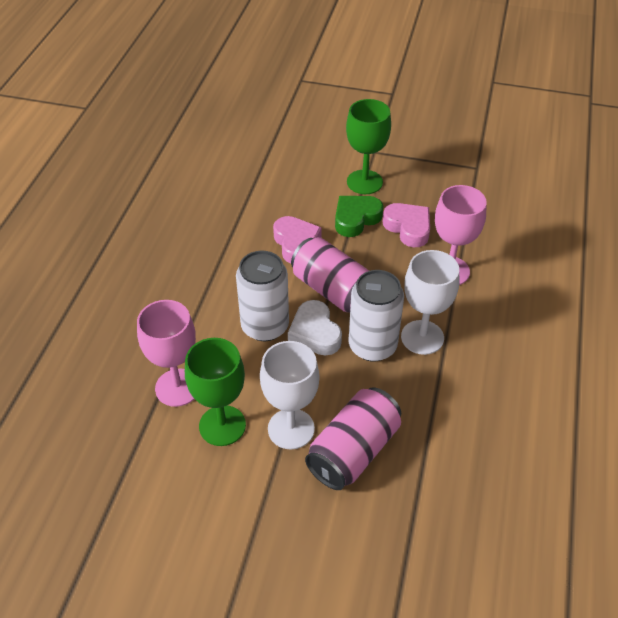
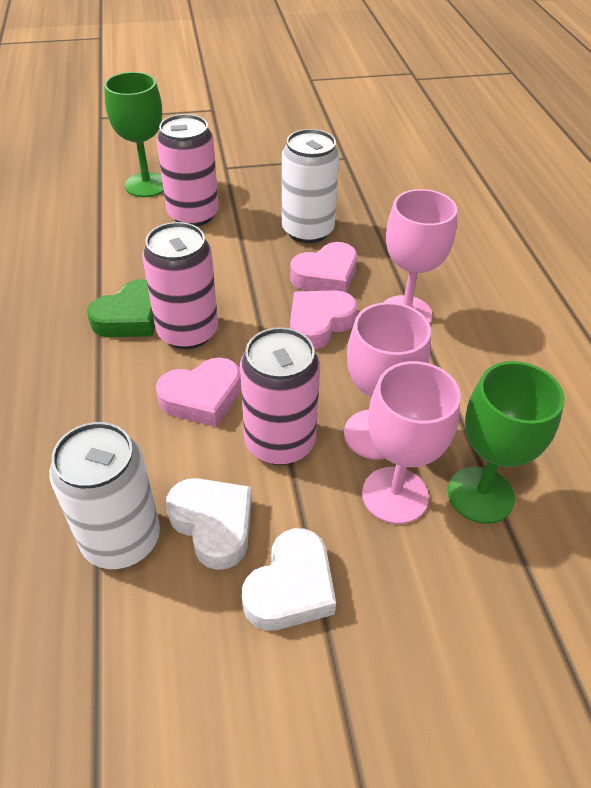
pink can: 2 -> 3
pink goblet: 2 -> 3
pink heart: 2 -> 3
white goblet: 2 -> 0
white heart: 1 -> 2

